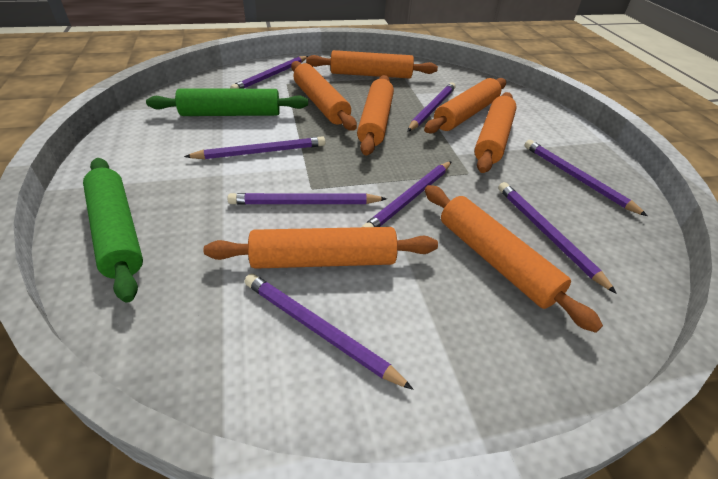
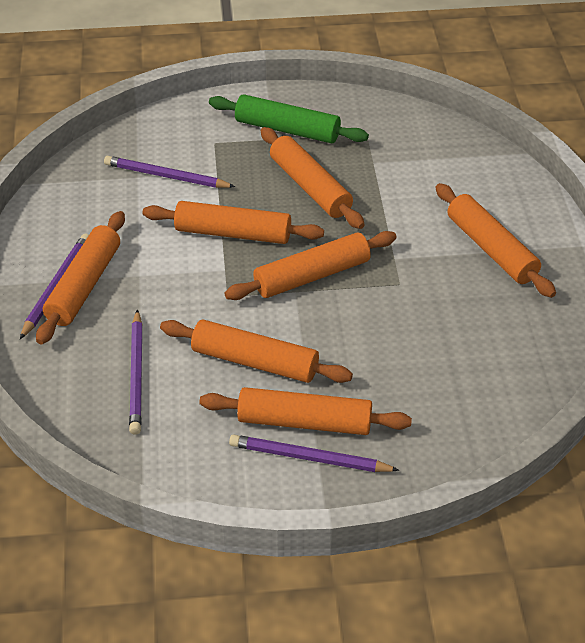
green rolling pin: 2 -> 1
purple pencil: 8 -> 4

